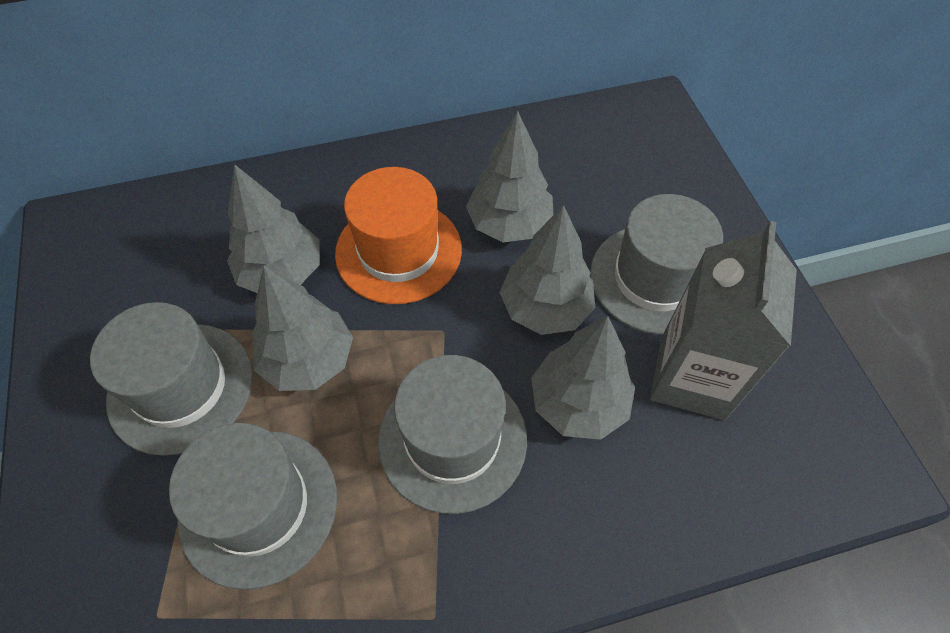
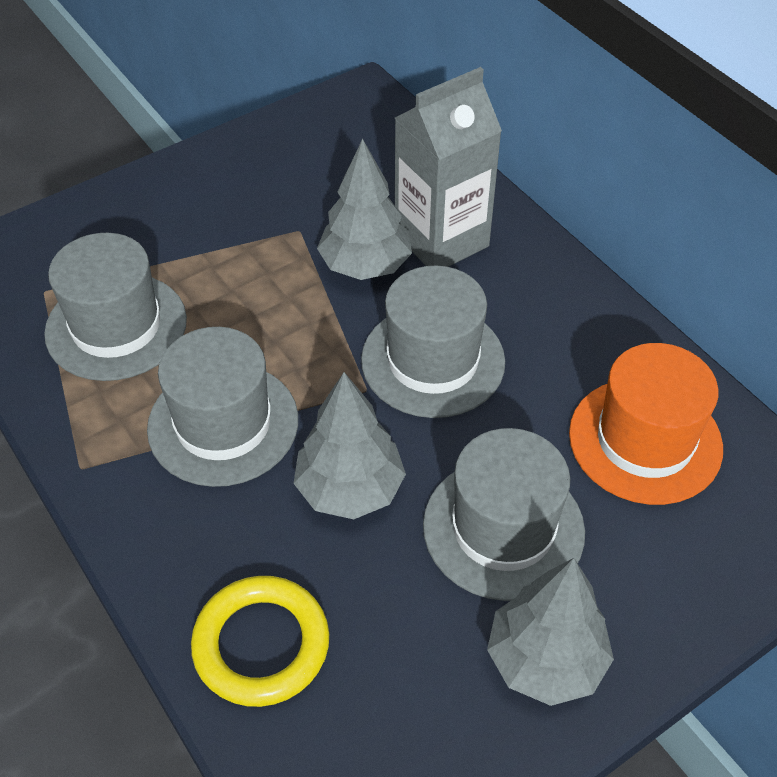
grey tree: 5 -> 3
yellow ring: 0 -> 1

